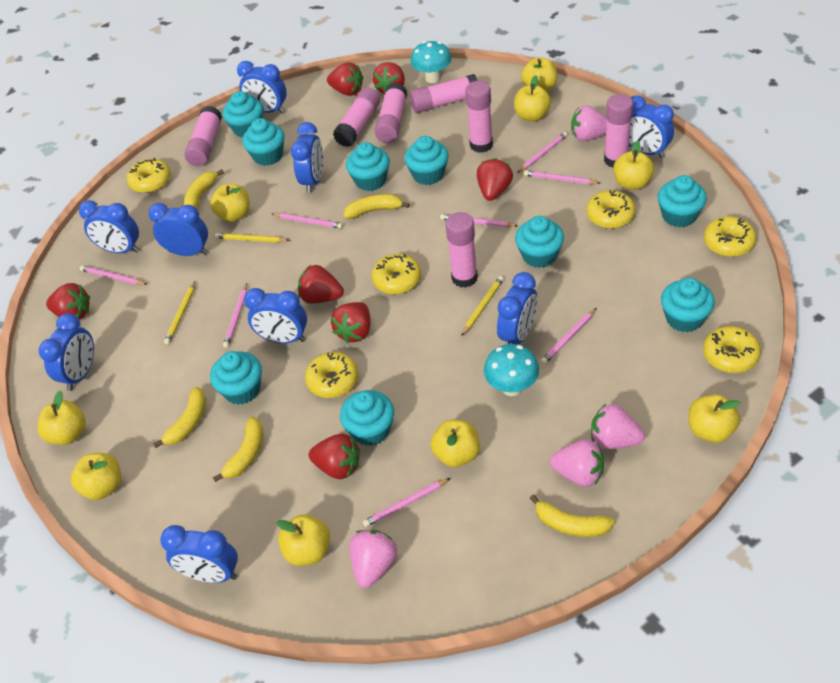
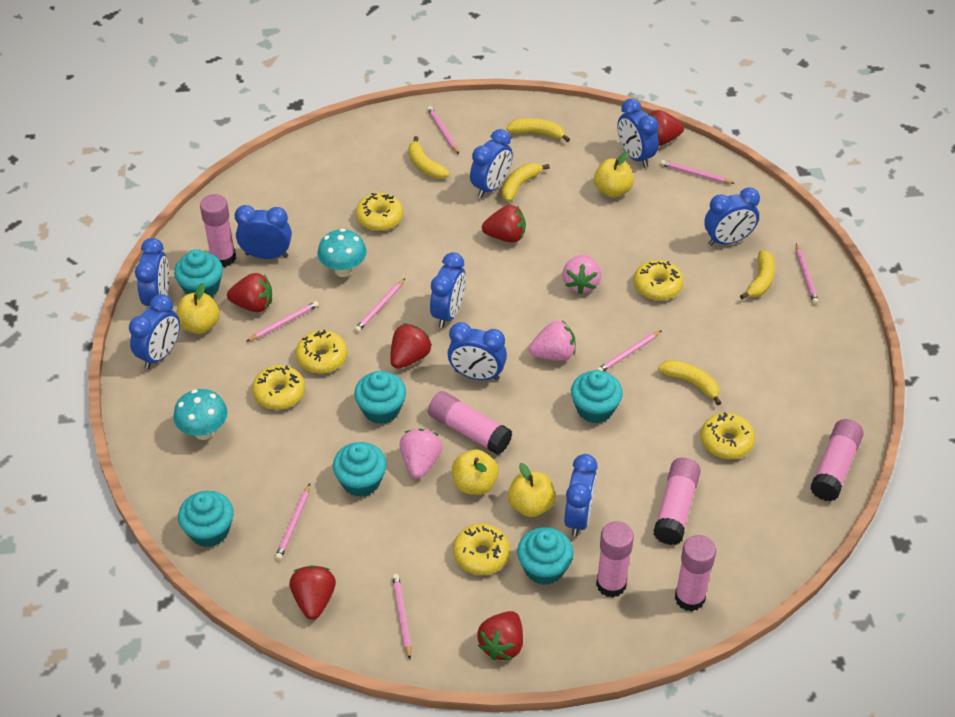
pink glue stick: 7 -> 6
pink strawberry: 4 -> 3
red strawberry: 7 -> 6
turquoise cupcake: 9 -> 6
yellow apple: 9 -> 4
yellow pencil: 3 -> 0

